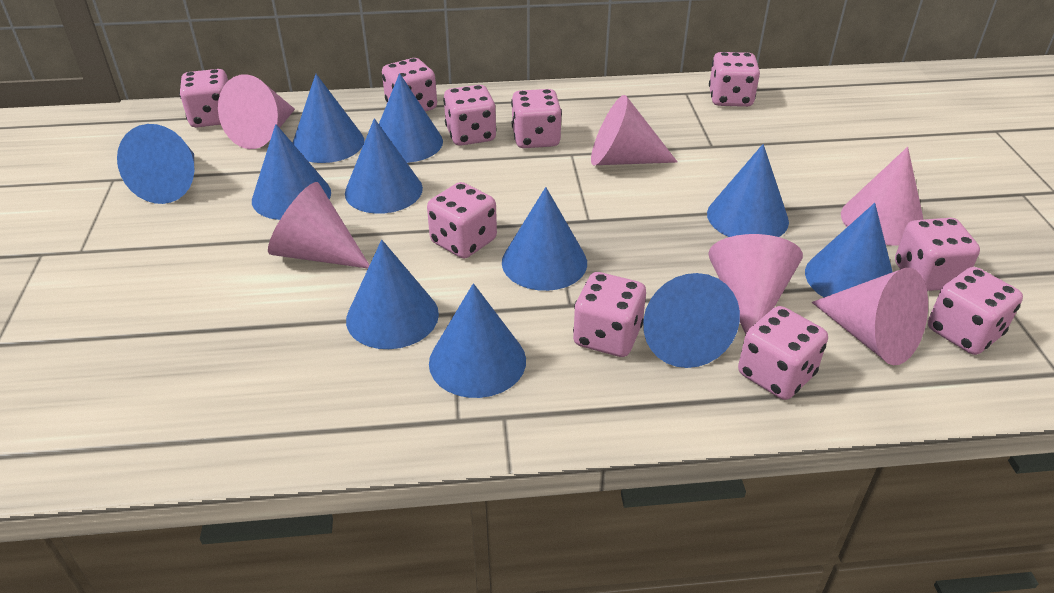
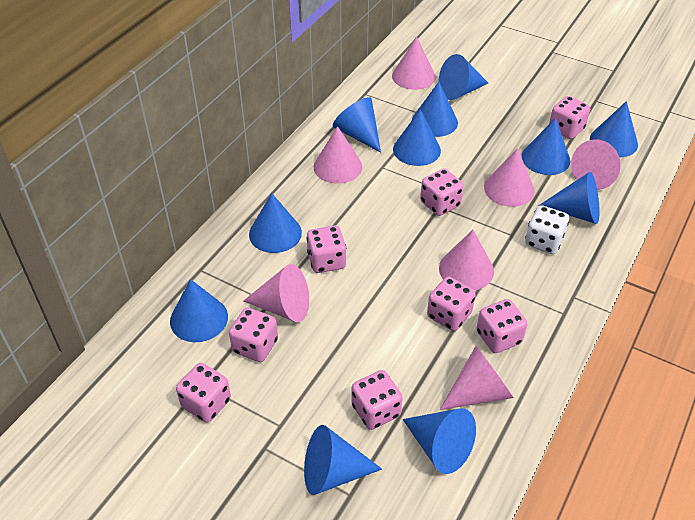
pink cone: 6 -> 7
pink dice: 10 -> 8
white dice: 0 -> 1

